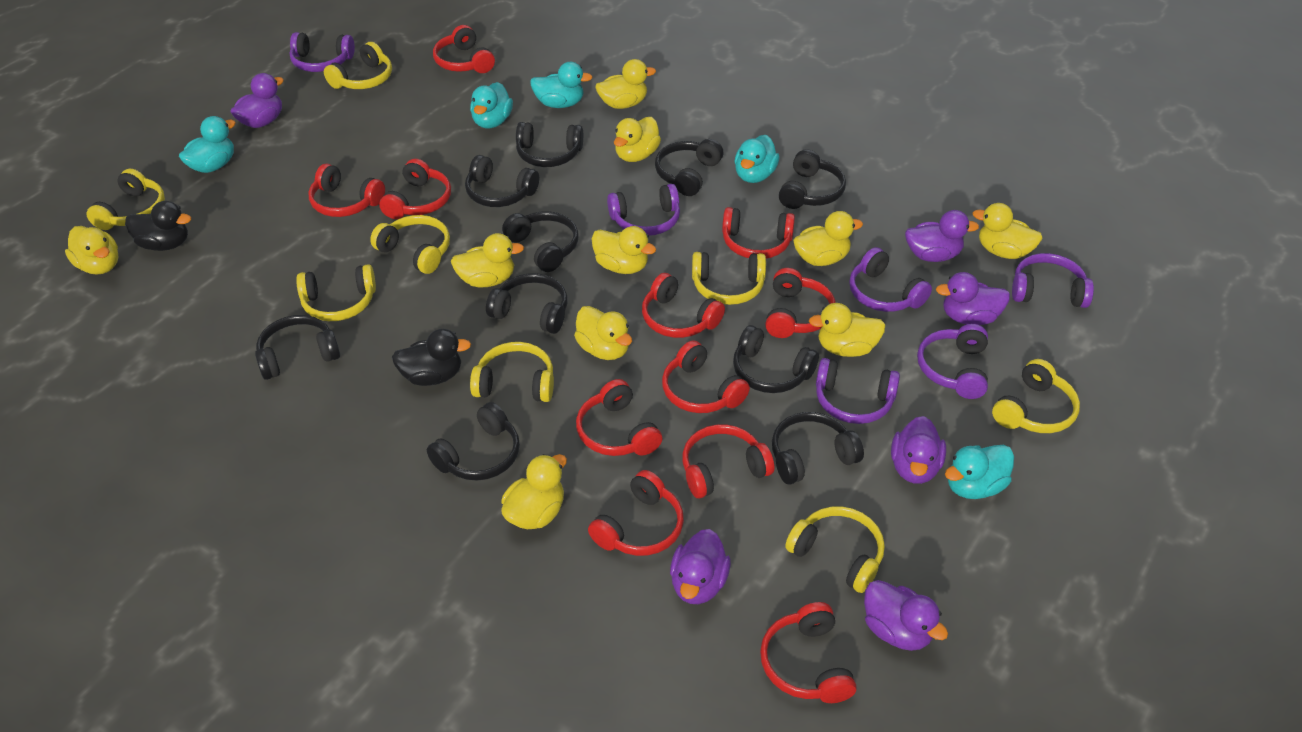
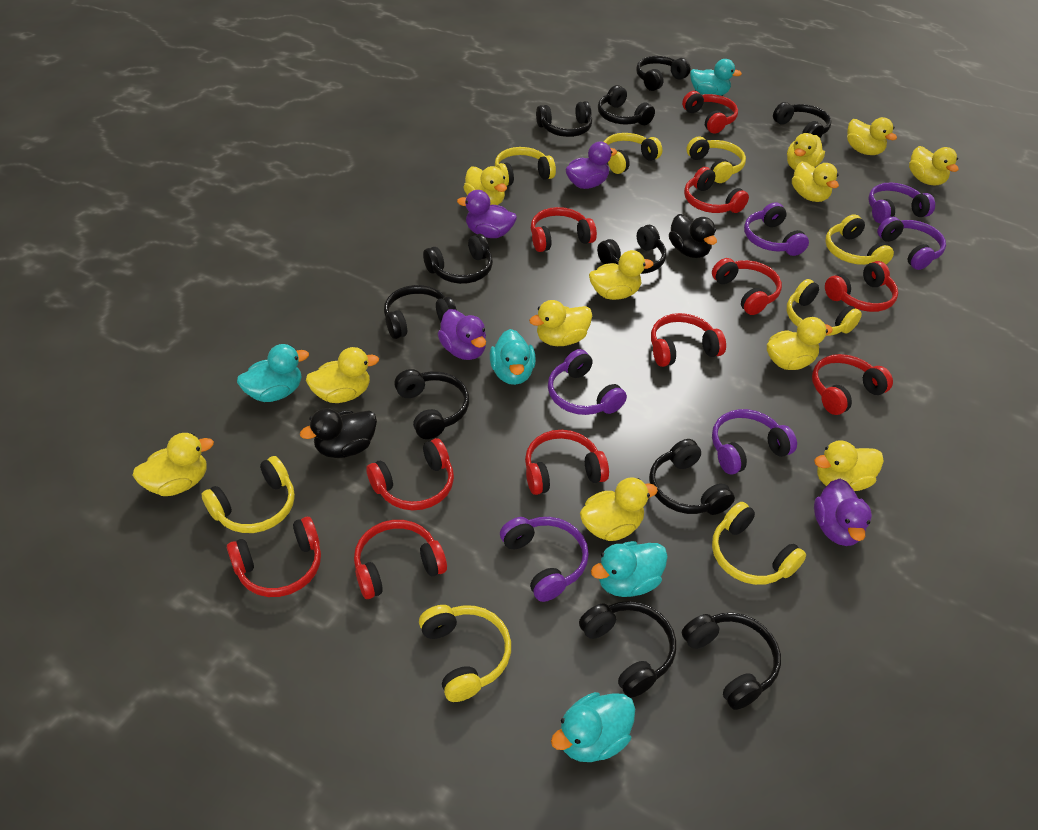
black headphones: 10 -> 11
purple duck: 6 -> 4
yellow duck: 10 -> 12

